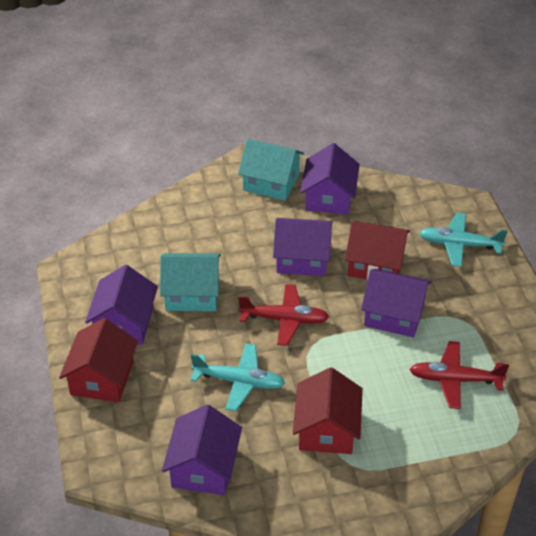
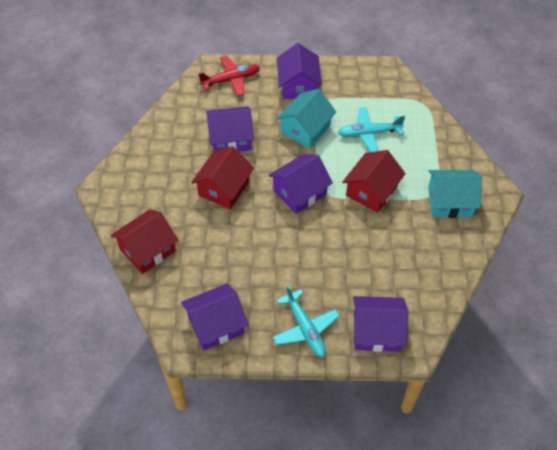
red plane: 2 -> 1

